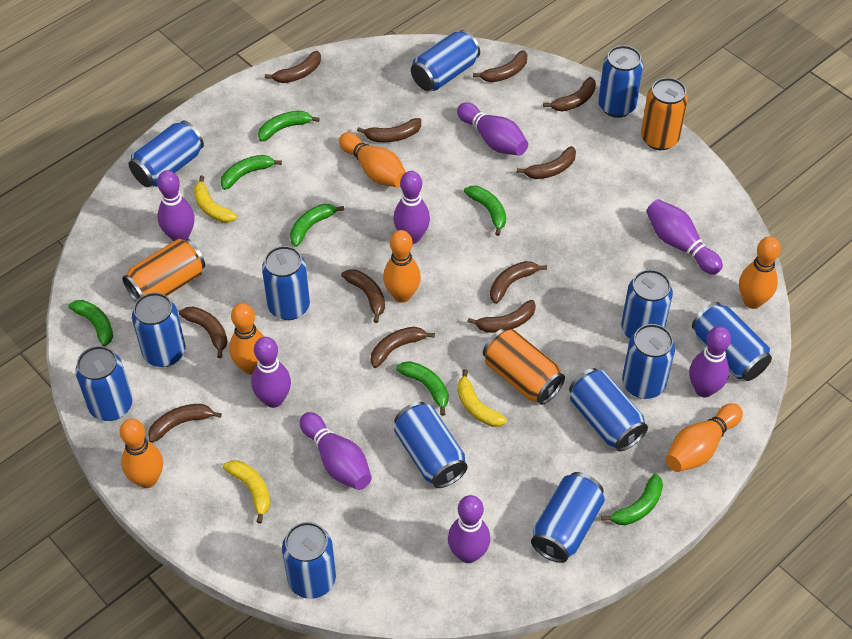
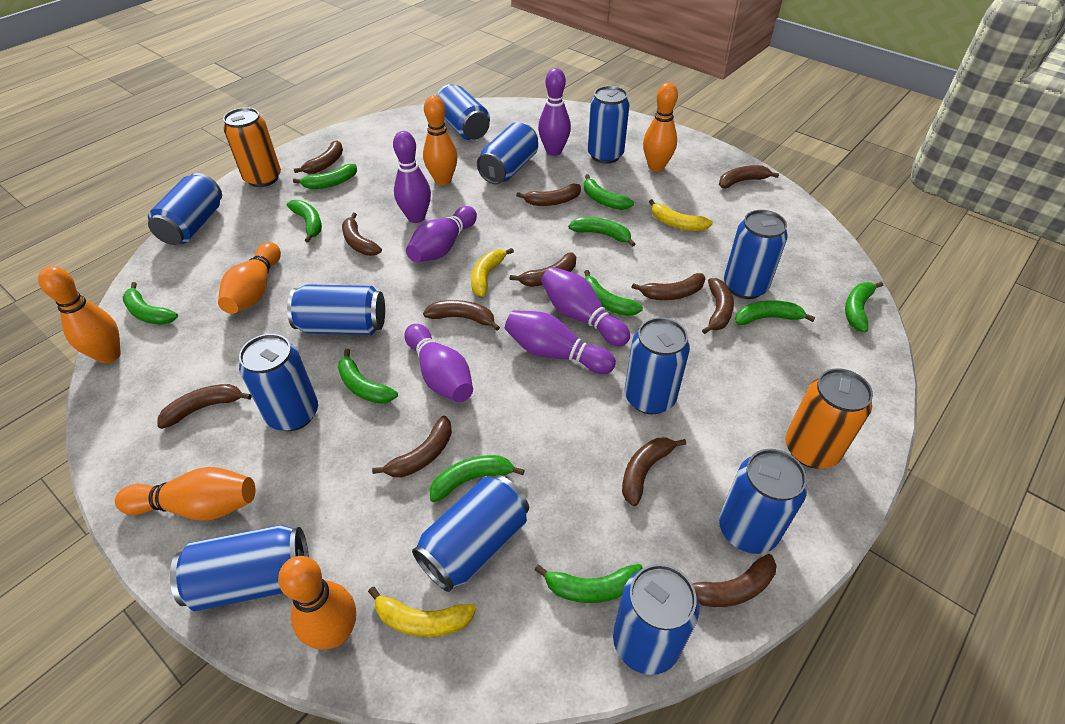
blue can: 13 -> 12
brown banana: 11 -> 12
green banana: 7 -> 11
orange can: 3 -> 2
purple bowling pin: 8 -> 6

